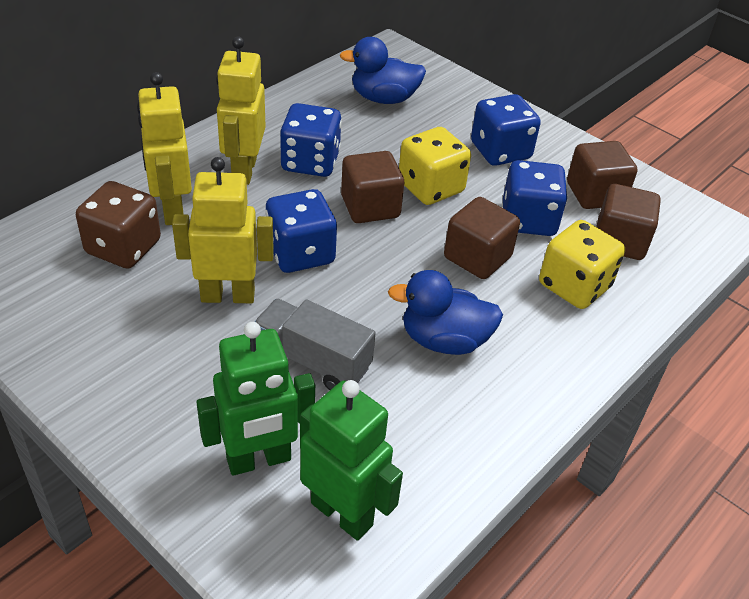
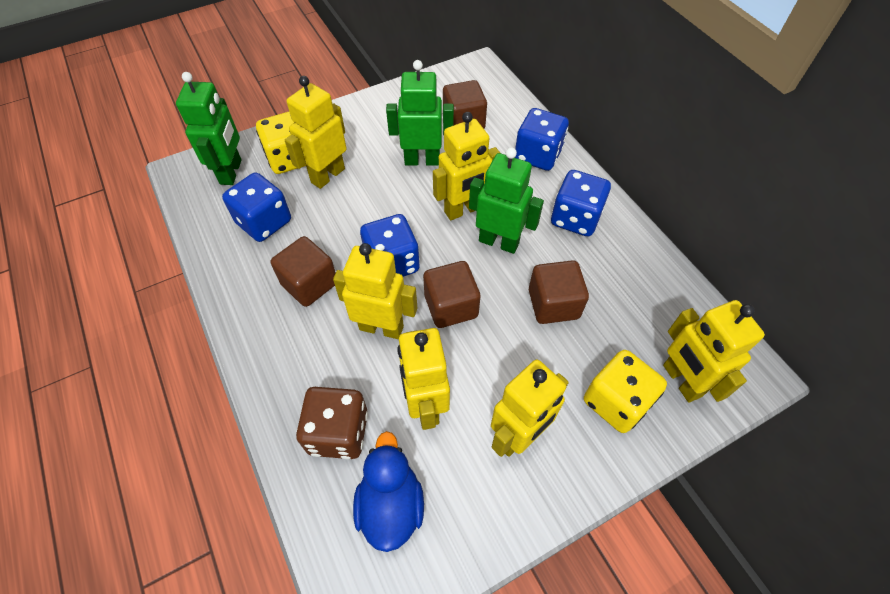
blue duck: 2 -> 1
green robot: 2 -> 3
grey truck: 1 -> 0
yellow robot: 3 -> 6

